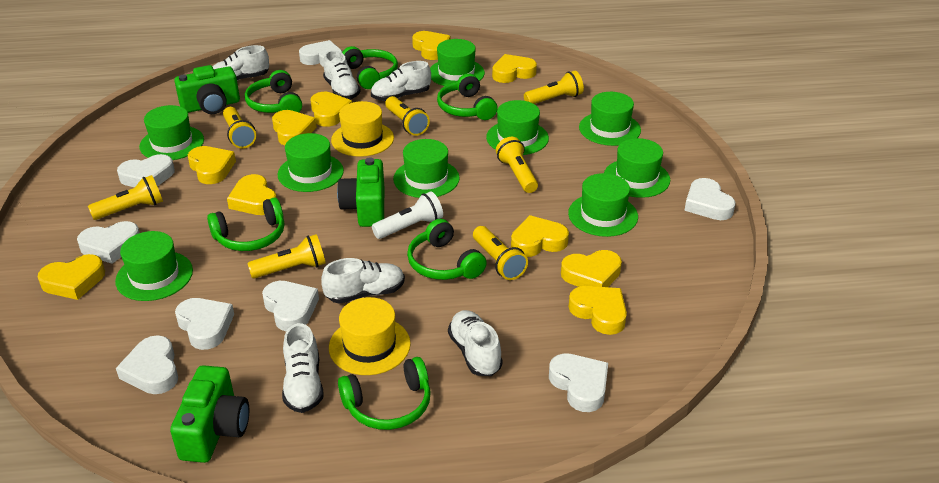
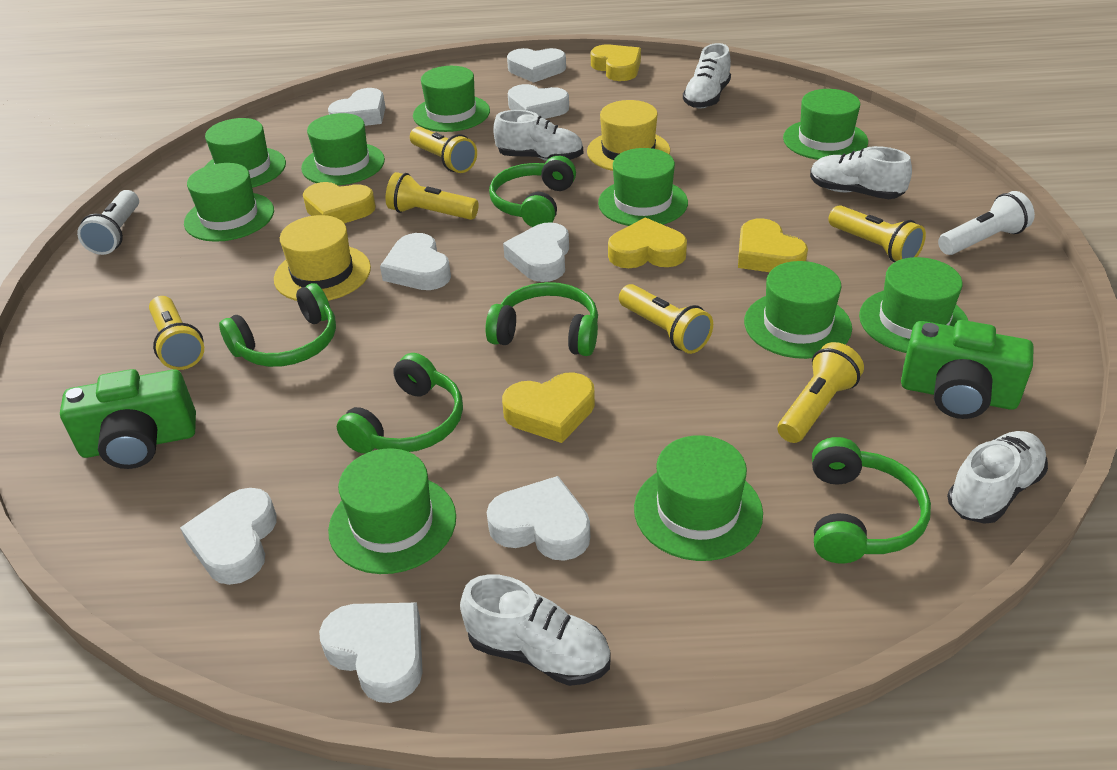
green camera: 3 -> 2
green hat: 9 -> 10
green headphones: 6 -> 5
white flashlight: 1 -> 2
white shoe: 6 -> 5
yellow flashlight: 7 -> 6
yellow heart: 10 -> 5

